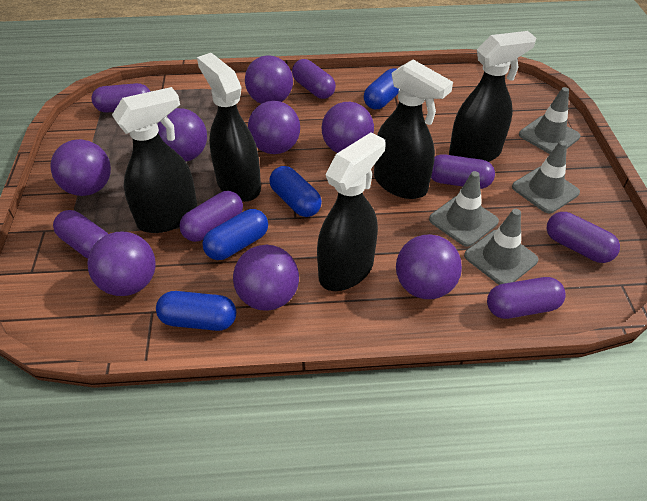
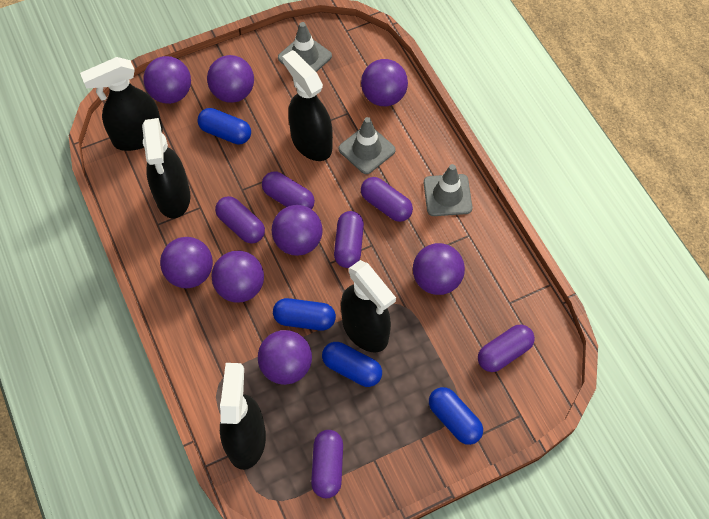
grey traffic cone: 4 -> 3
purple capsule: 7 -> 6

